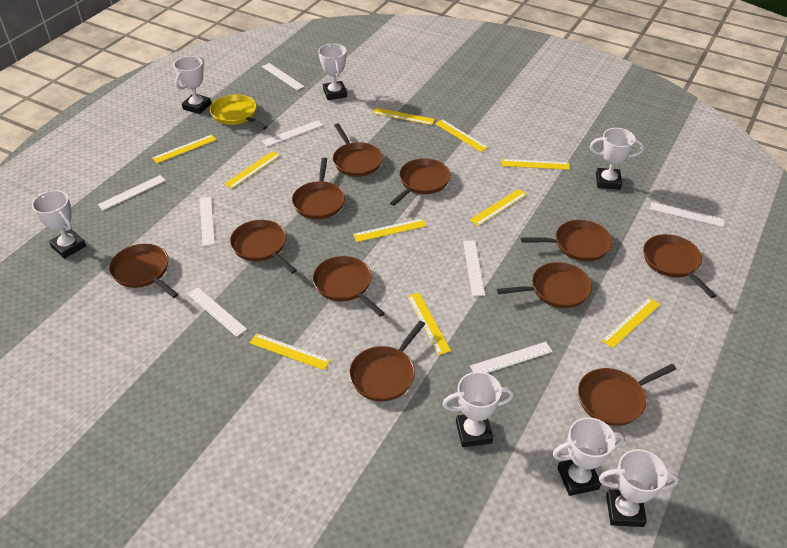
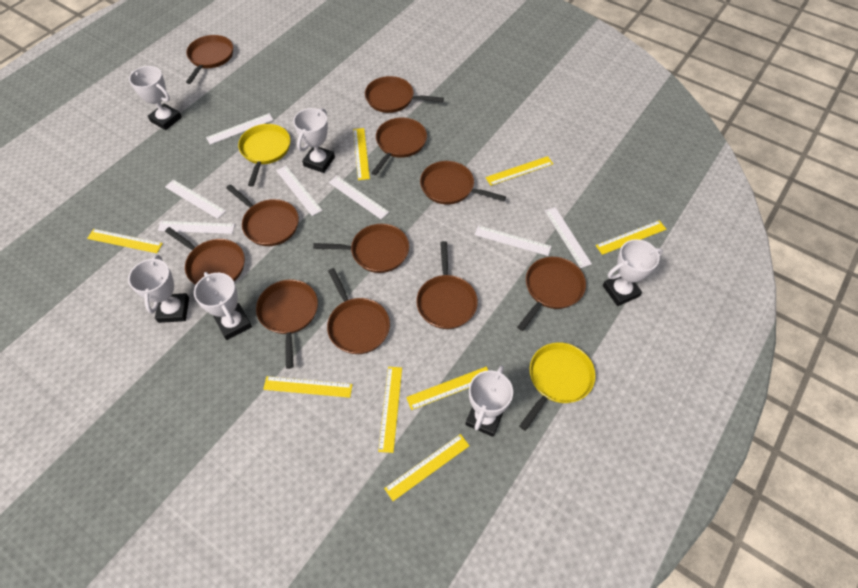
white ruler: 8 -> 7
white trophy: 7 -> 6
yellow pan: 1 -> 2
yellow ruler: 10 -> 8

